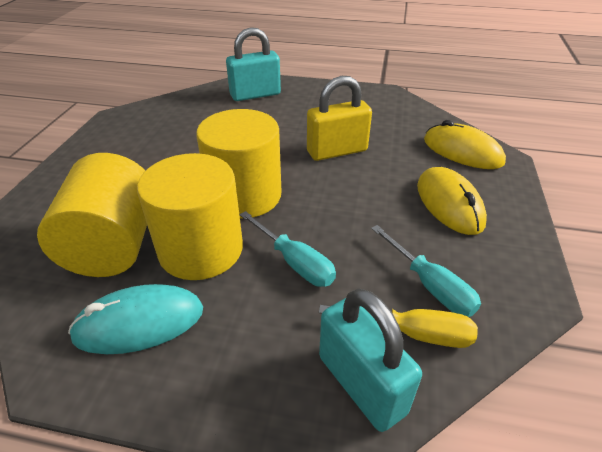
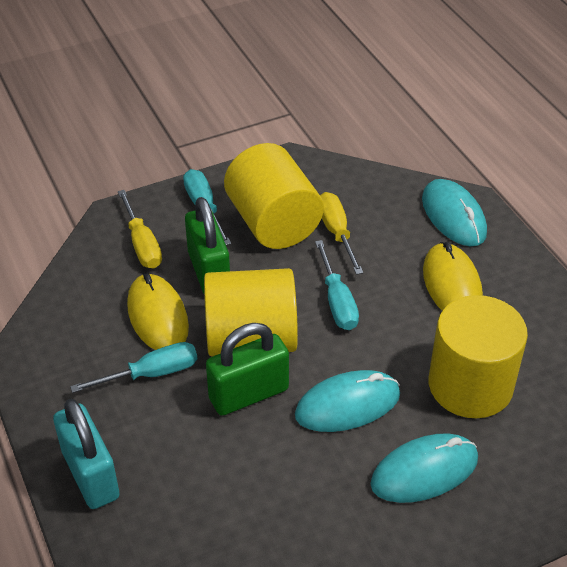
green padlock: 0 -> 2
turquoise mouse: 1 -> 3
turquoise padlock: 2 -> 1
turquoise screwdriver: 2 -> 3
yellow padlock: 1 -> 0
yellow screwdriver: 1 -> 2

